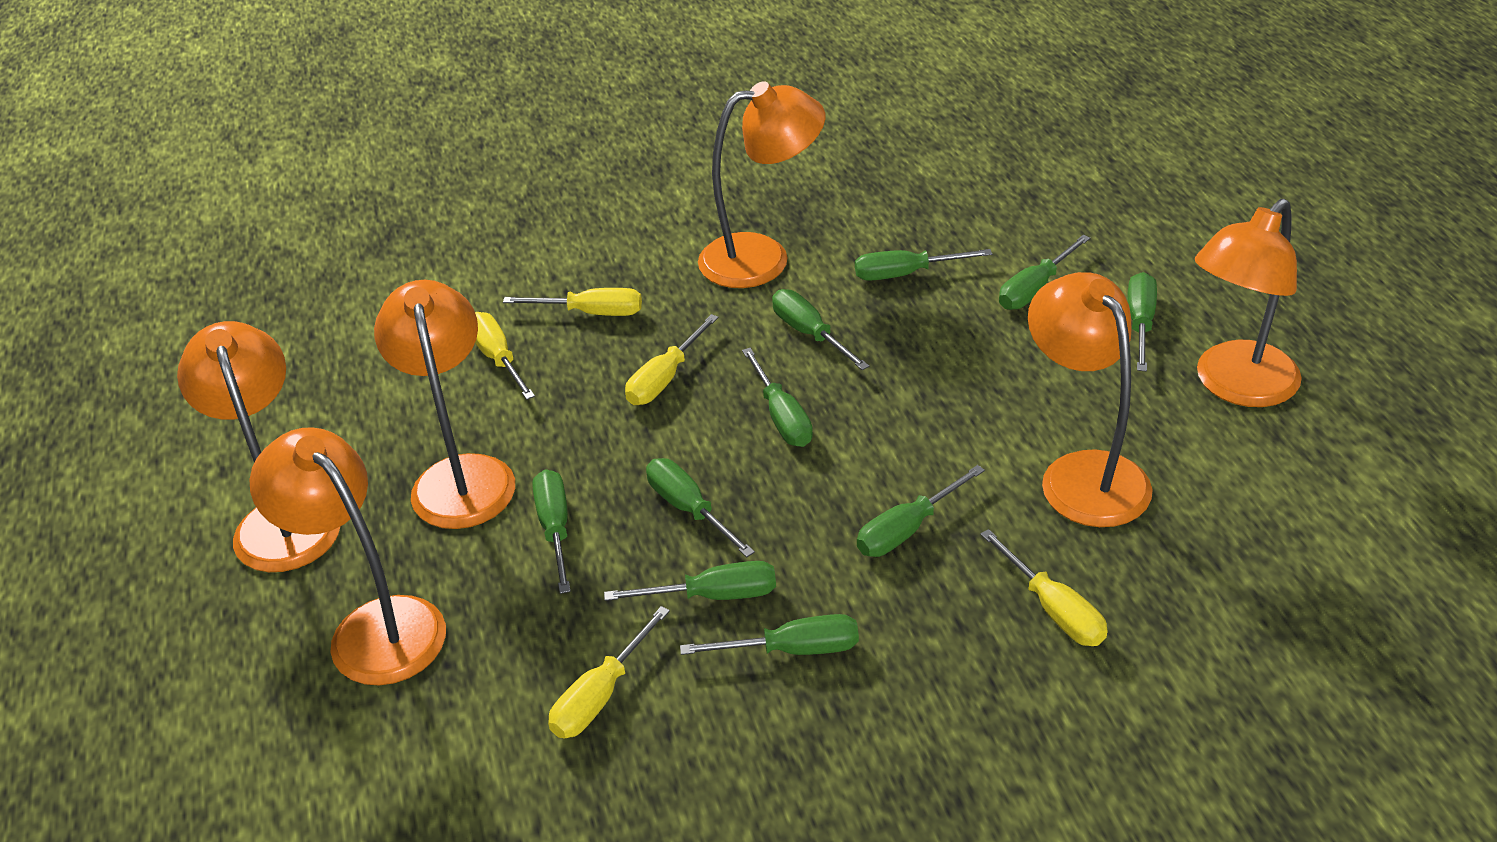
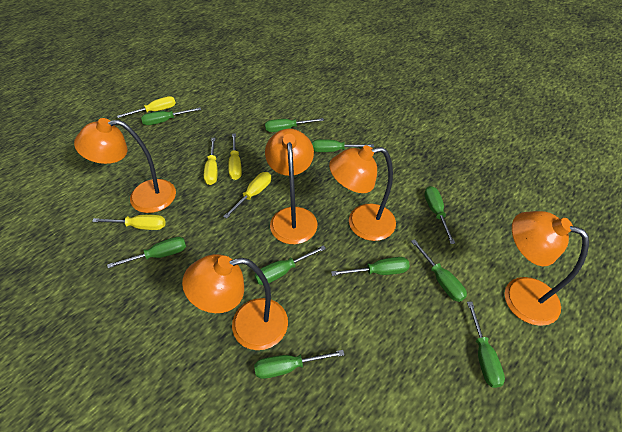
orange lamp: 6 -> 5

